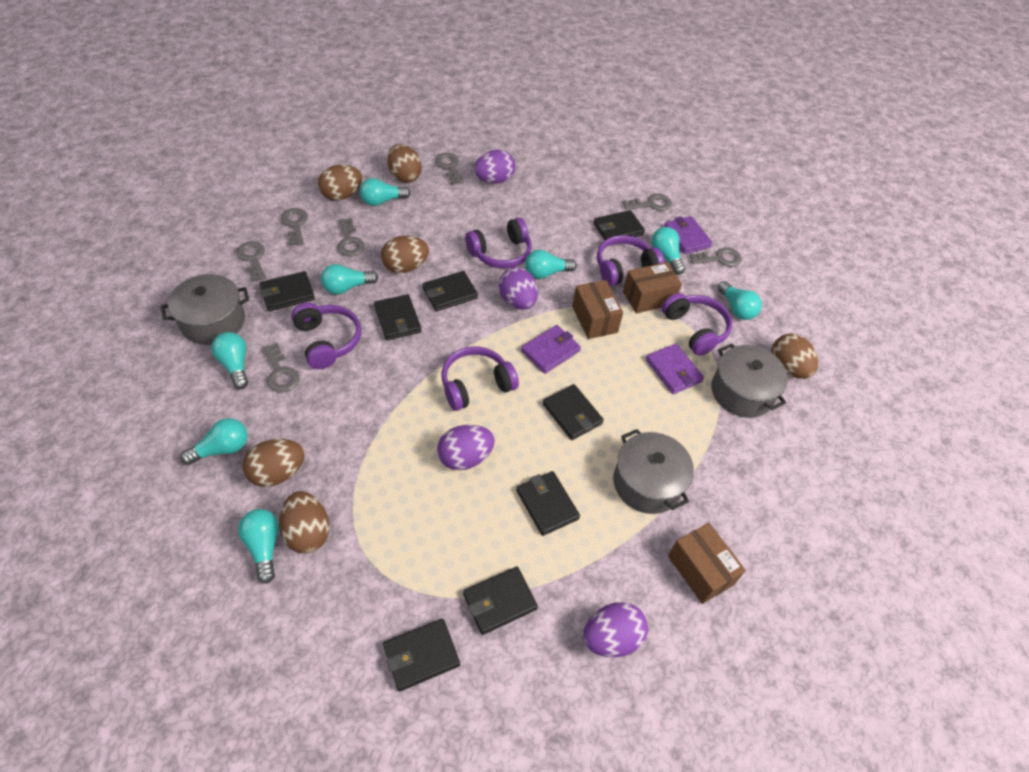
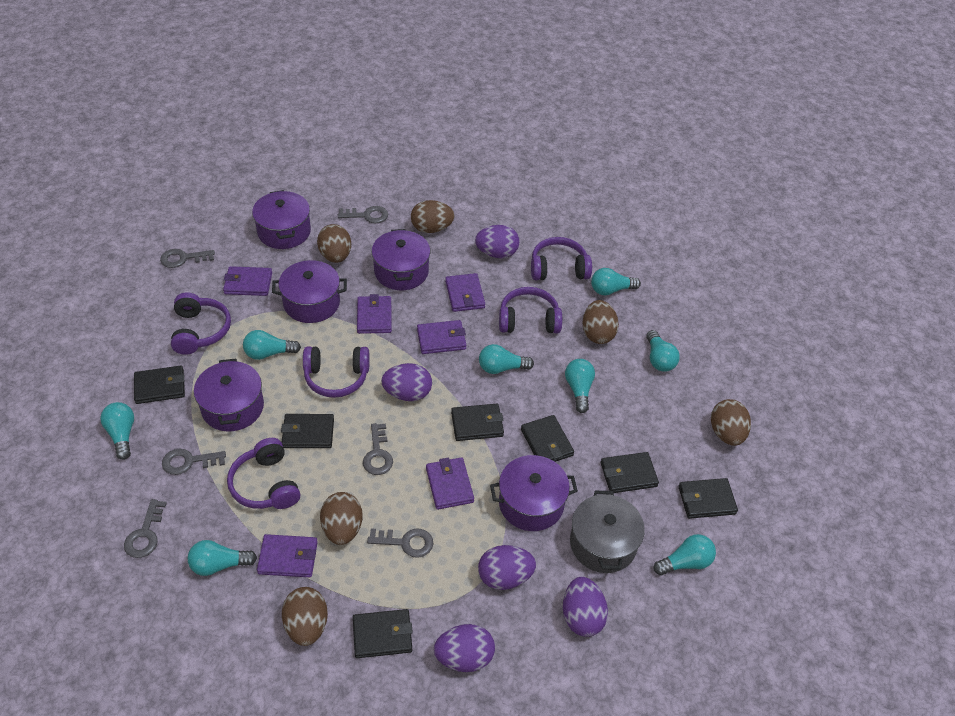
black wallet: 8 -> 7
brown box: 3 -> 0
grey key: 7 -> 6
grey pot: 3 -> 1
purple egg: 4 -> 5
purple pot: 0 -> 5
purple wallet: 3 -> 6

